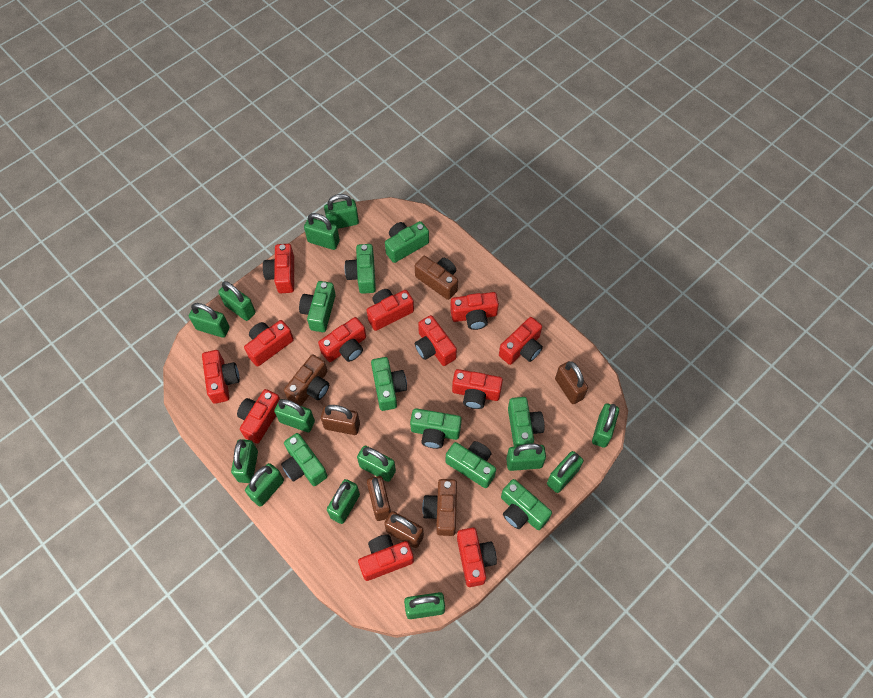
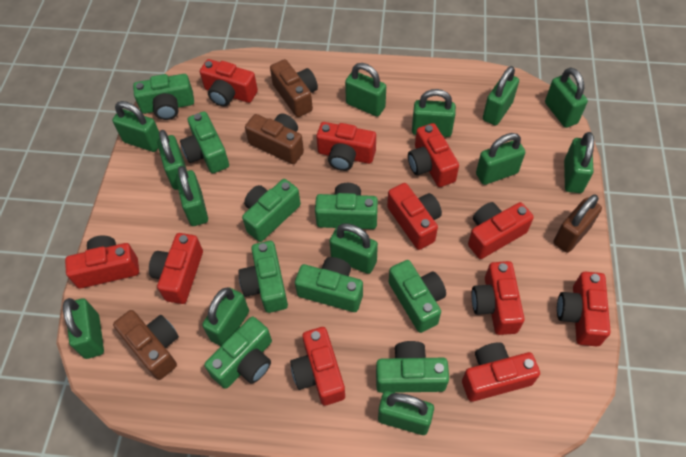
brown padlock: 4 -> 1
red camera: 12 -> 11

